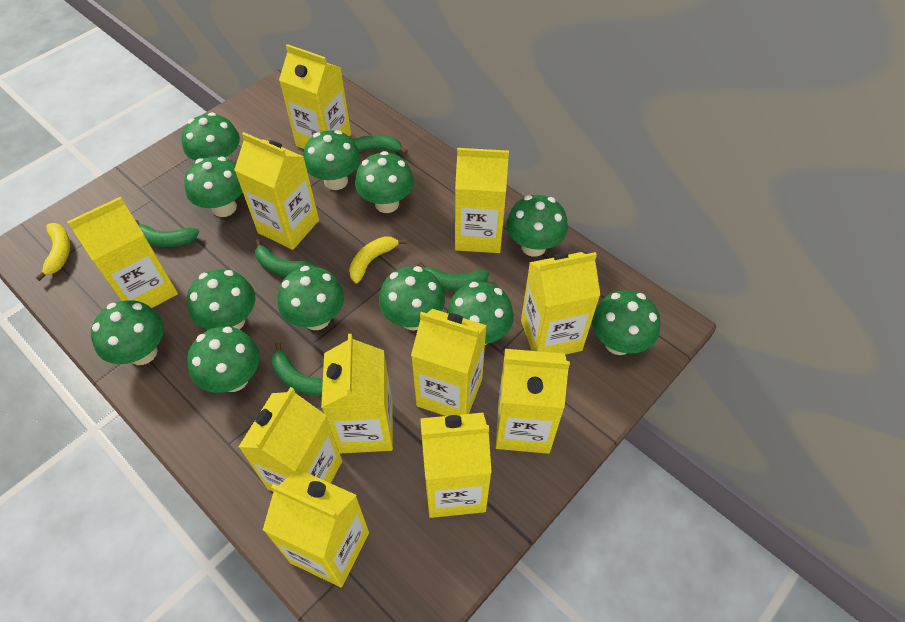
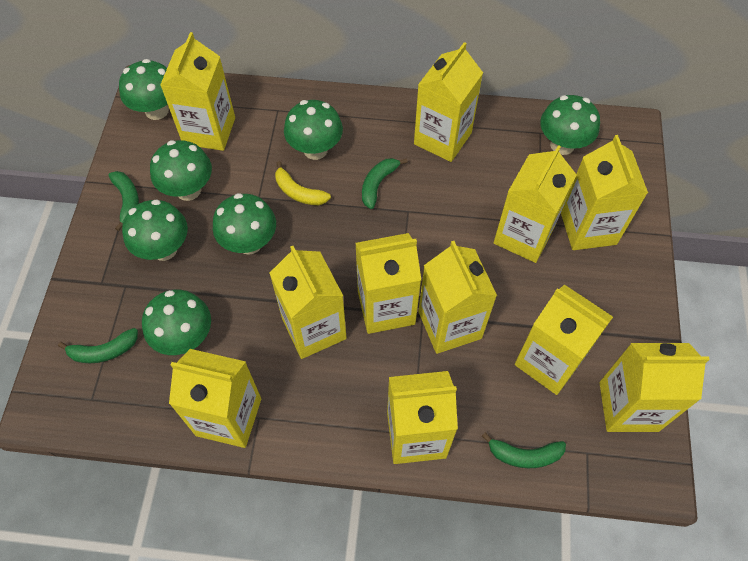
green banana: 5 -> 4
green mushroom: 12 -> 7
yellow banana: 2 -> 1

